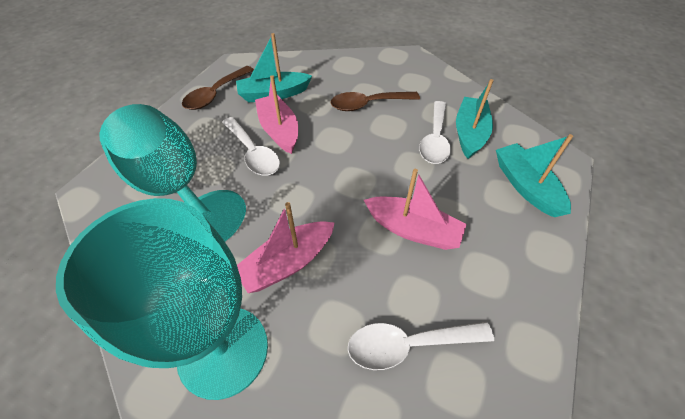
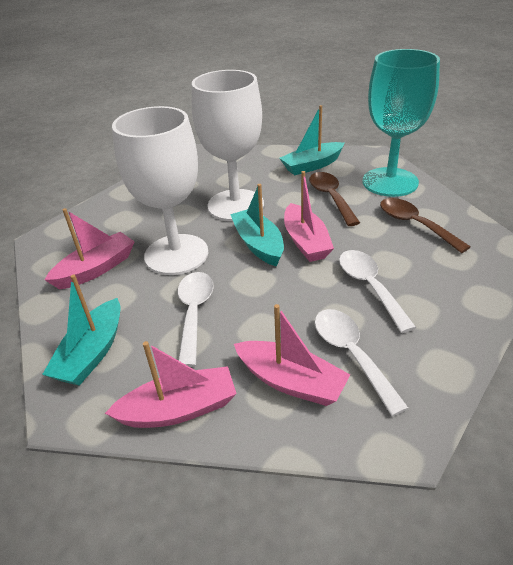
pink boat: 3 -> 4
turquoise goblet: 2 -> 1
white goblet: 0 -> 2

